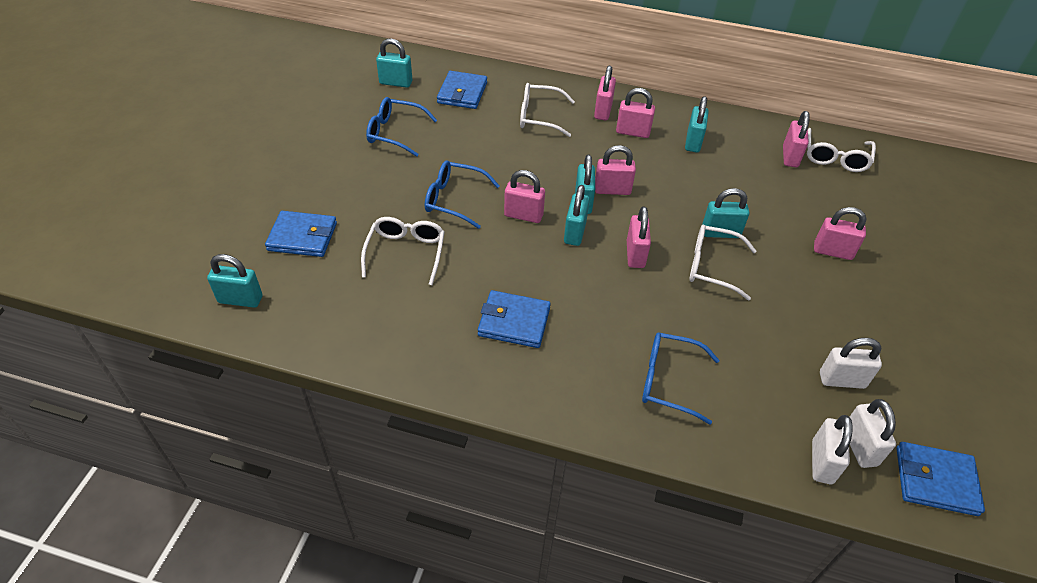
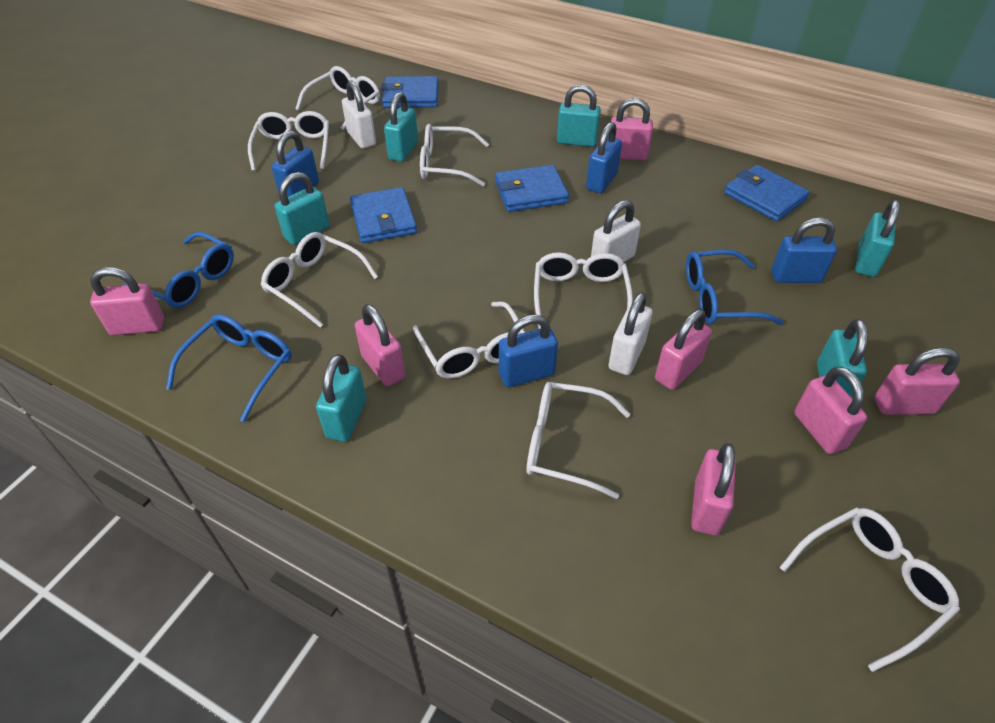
blue padlock: 0 -> 4
white glasses: 4 -> 8

